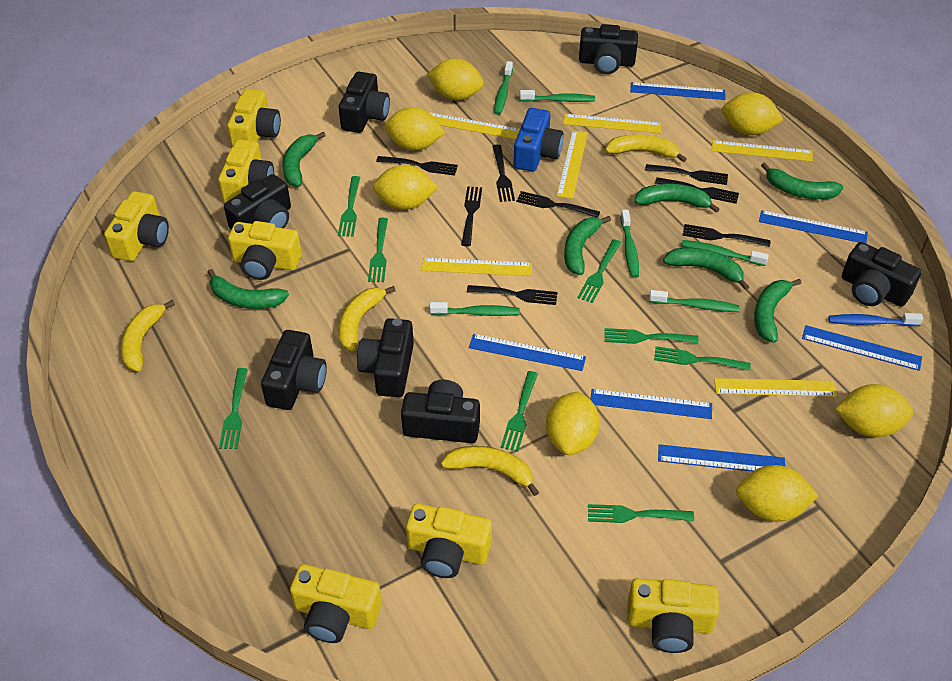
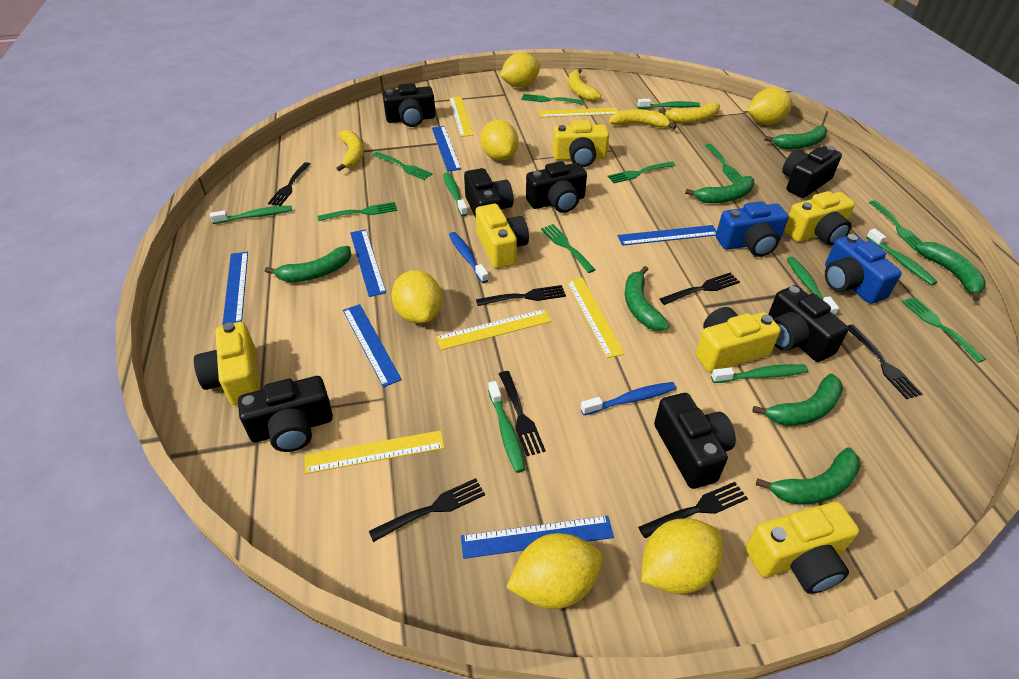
black fork: 8 -> 7
blue camera: 1 -> 2
blue toothbrush: 1 -> 2
green toothbrush: 6 -> 7
yellow camera: 7 -> 6
yellow lemon: 7 -> 6
yellow ruler: 6 -> 5

